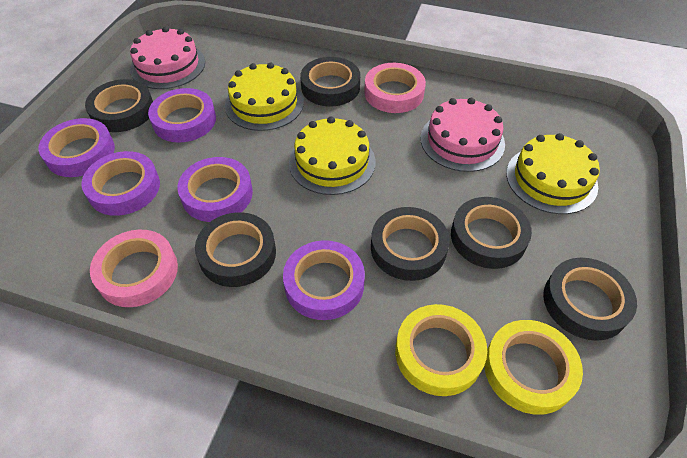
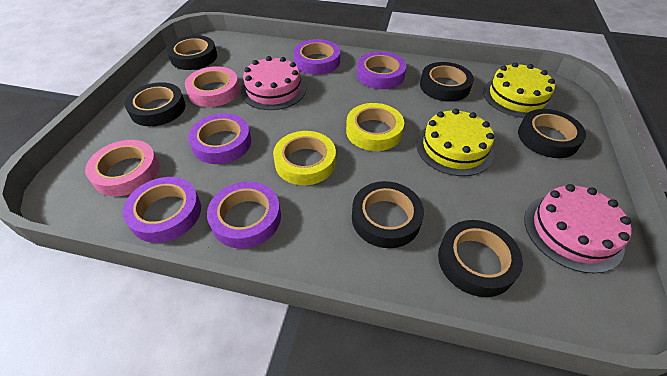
yellow cake: 3 -> 2

